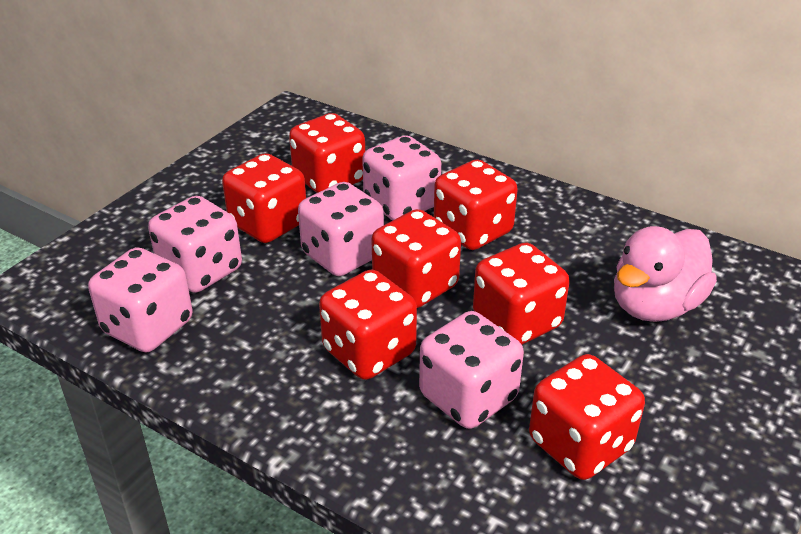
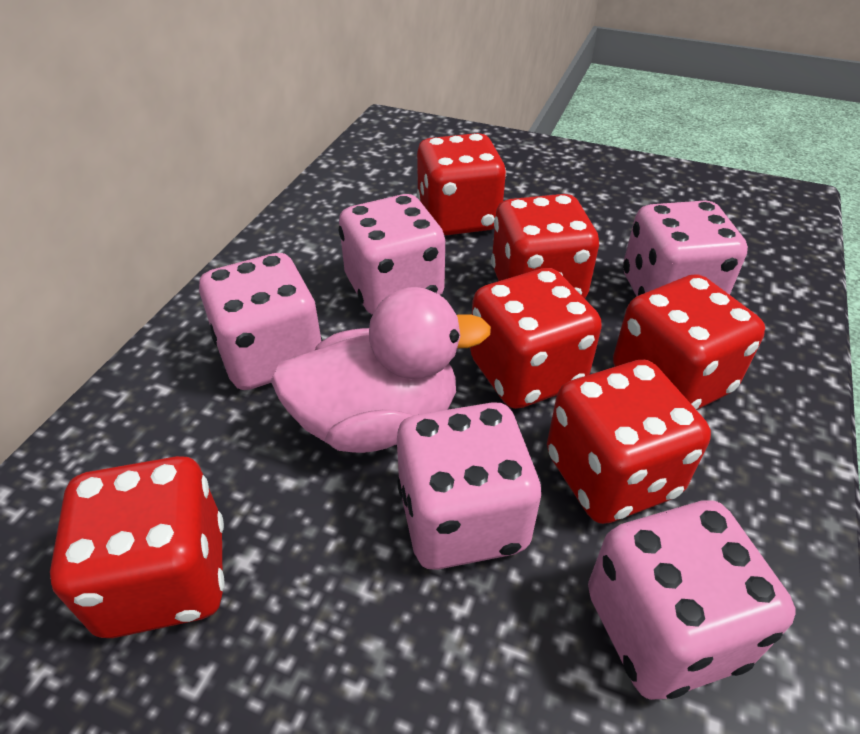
red dice: 7 -> 6

